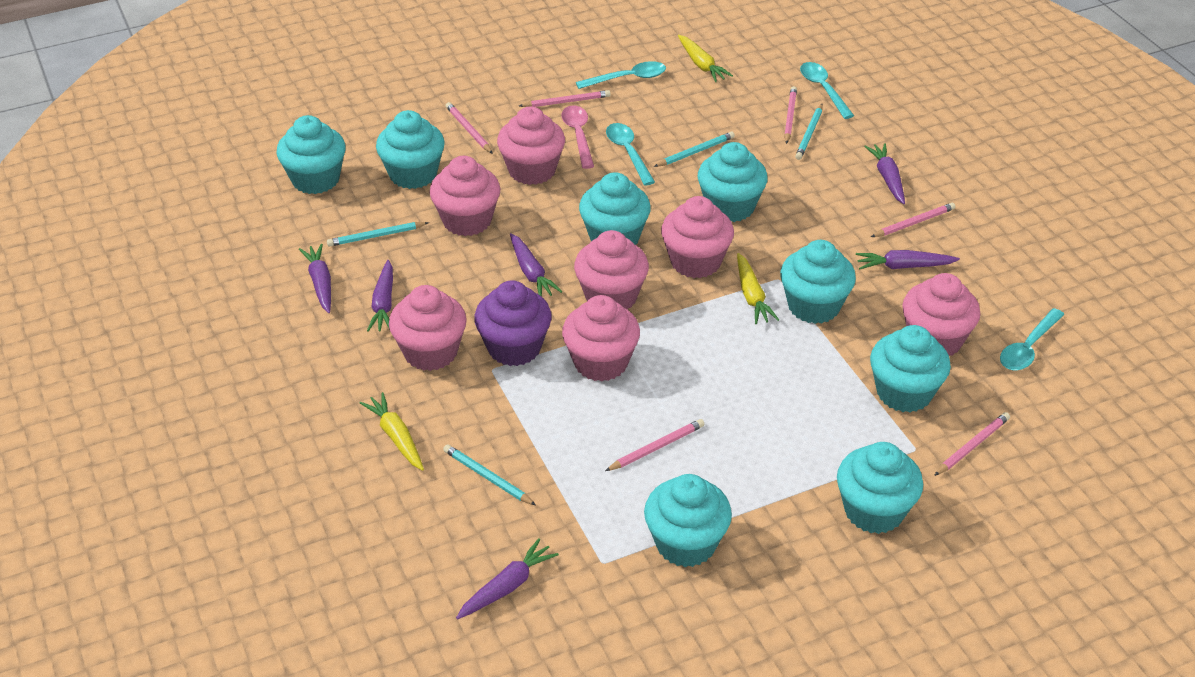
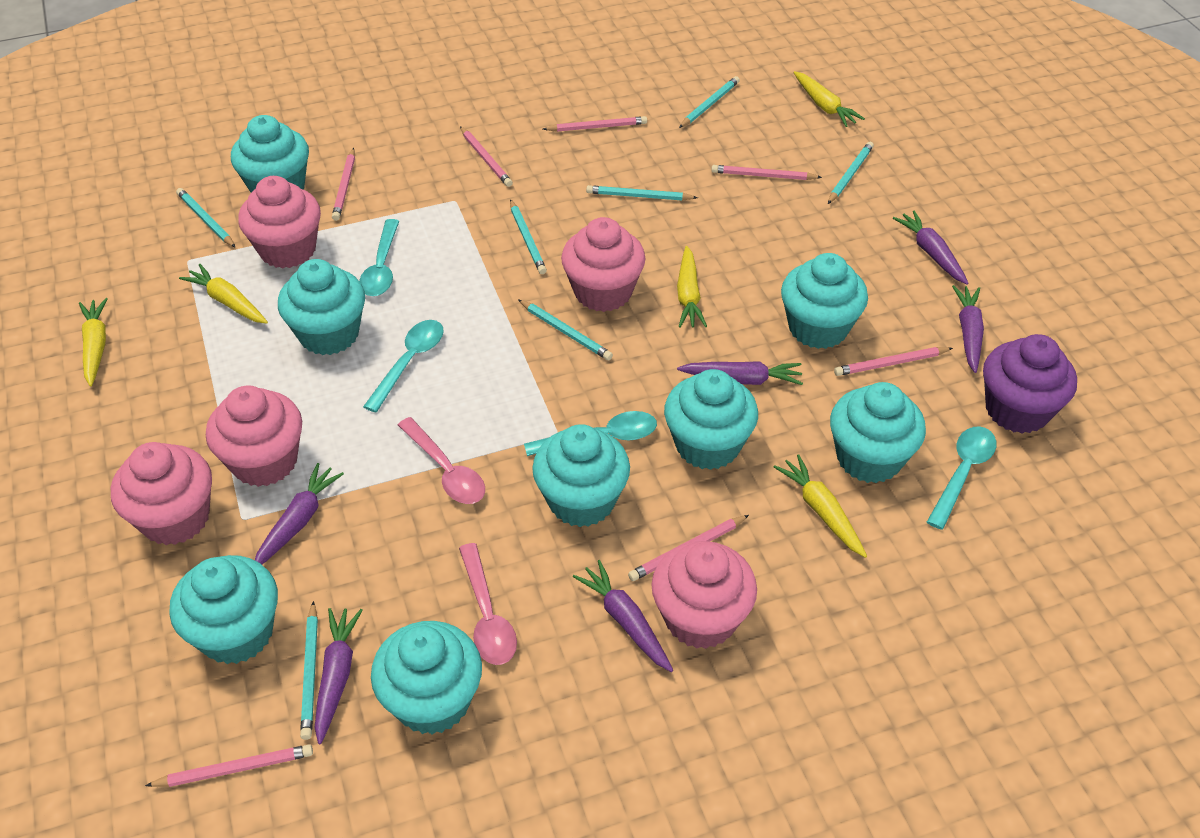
pink cupcake: 7 -> 5
pink pencil: 6 -> 7
pink spoon: 1 -> 2
turquoise pencil: 4 -> 7
yellow carrot: 3 -> 5

